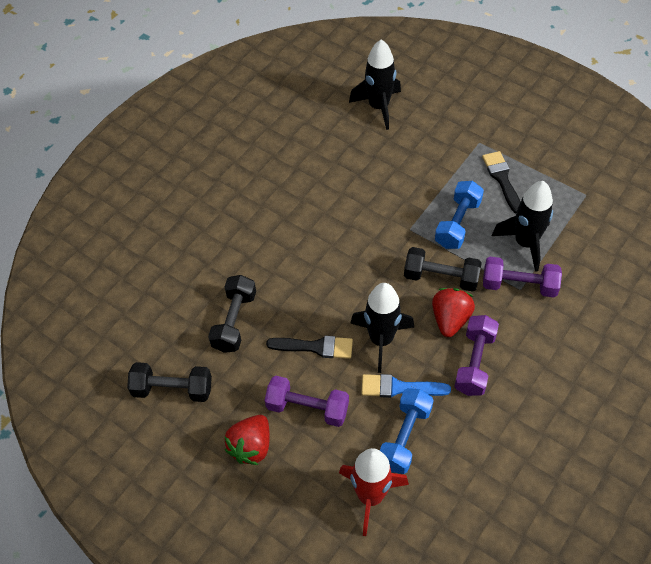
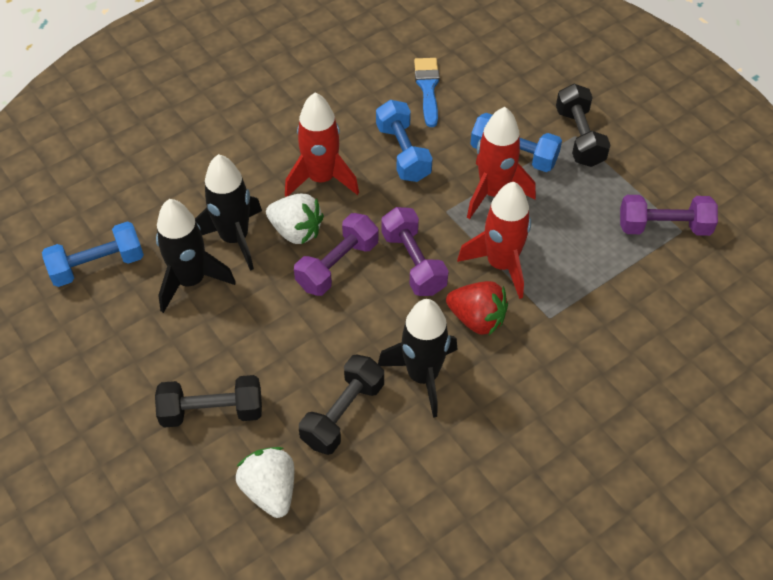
black brush: 2 -> 0
blue dumbbell: 2 -> 3
red rocket: 1 -> 3
red strawberry: 2 -> 1
white strawberry: 0 -> 2

